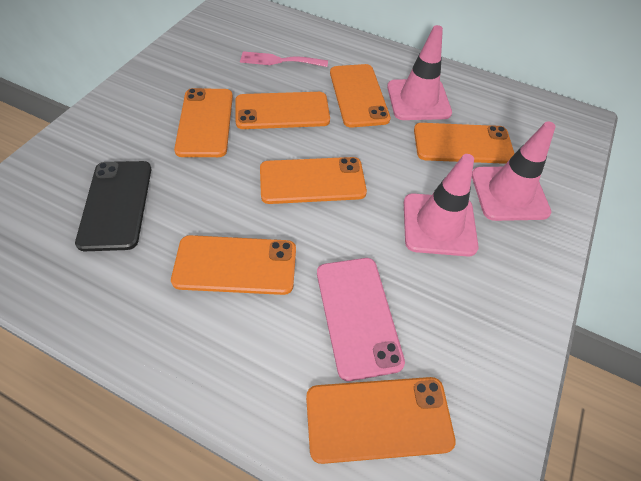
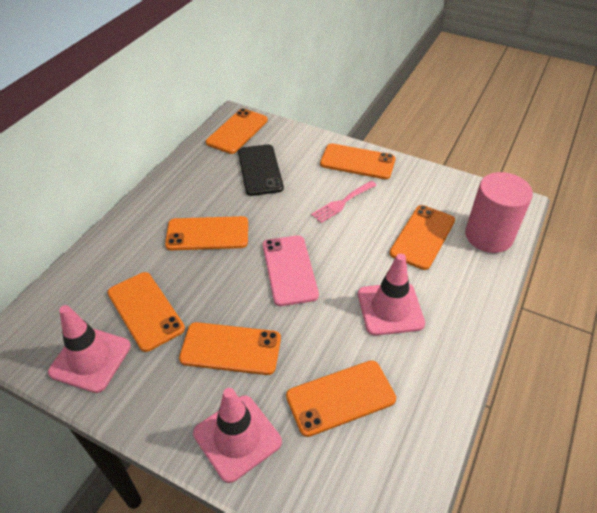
pink cylinder: 0 -> 1

